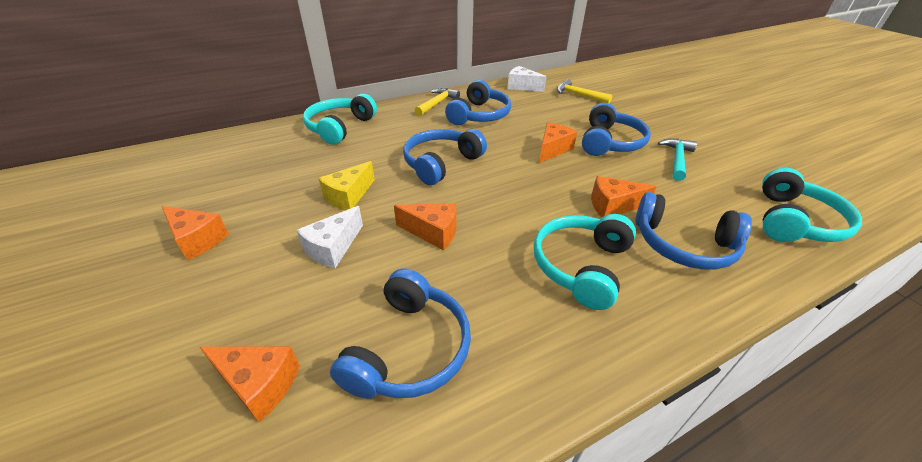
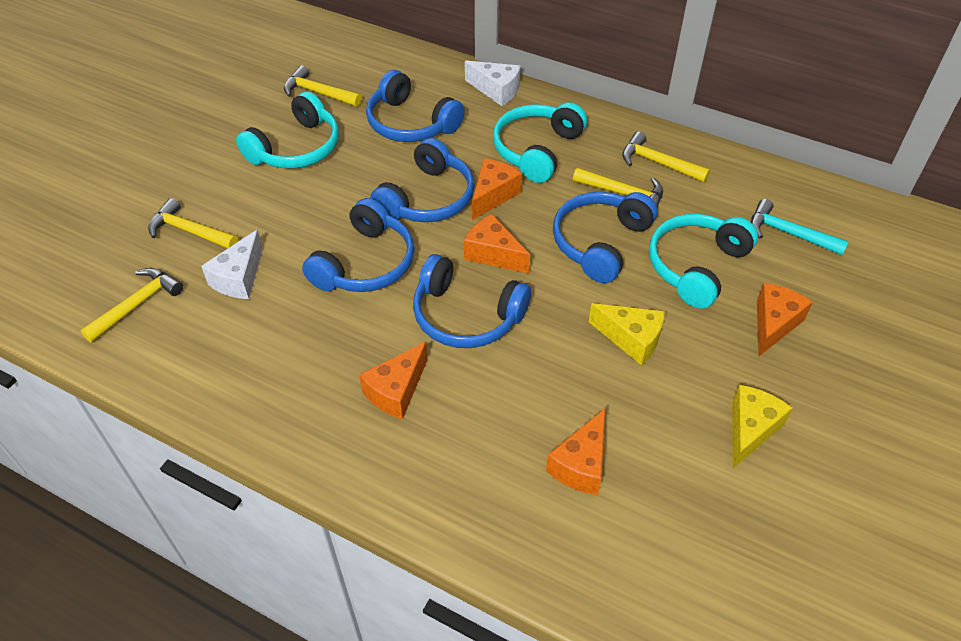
yellow cheese: 1 -> 2
yellow hammer: 2 -> 5

